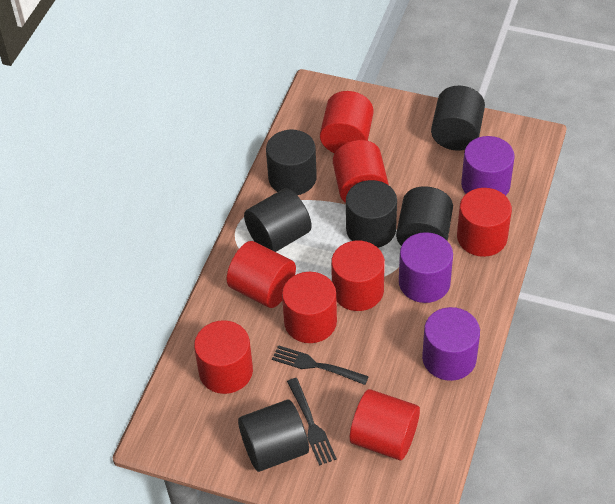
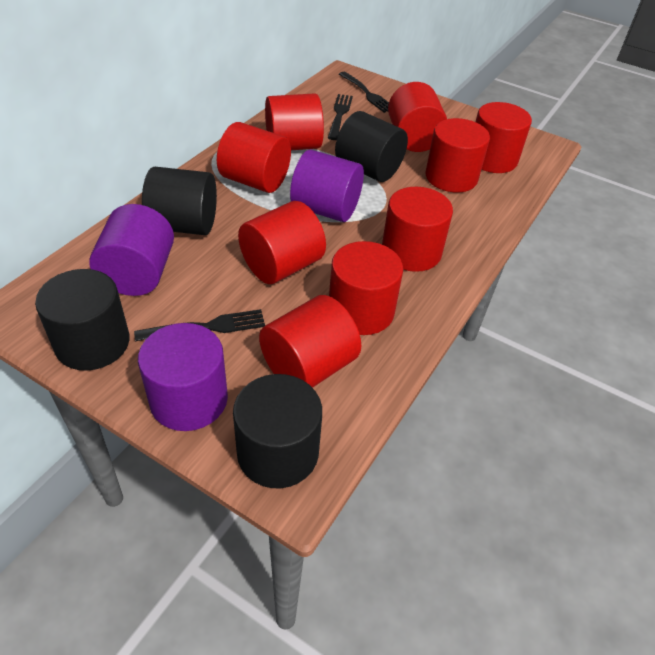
black cylinder: 6 -> 4
black fork: 2 -> 3
red cylinder: 8 -> 9

